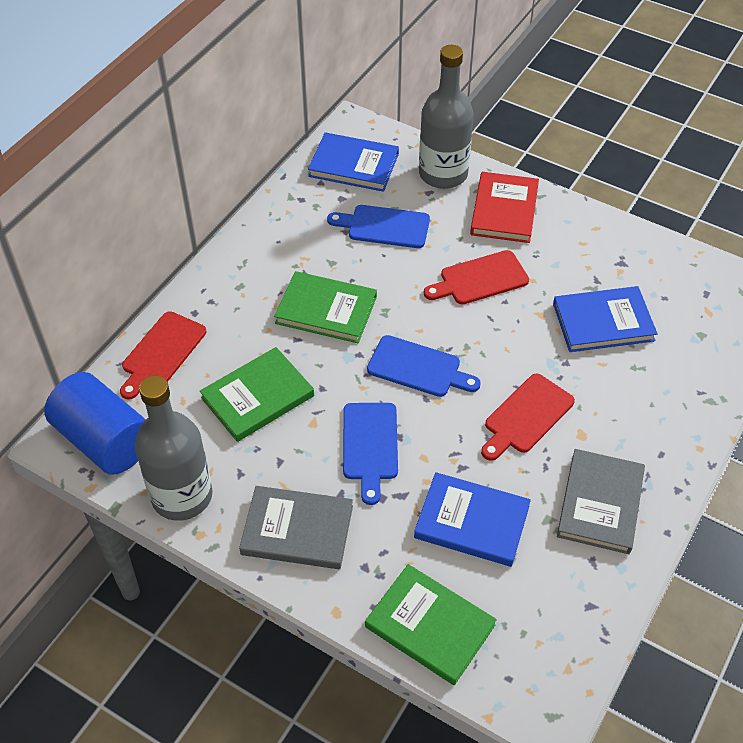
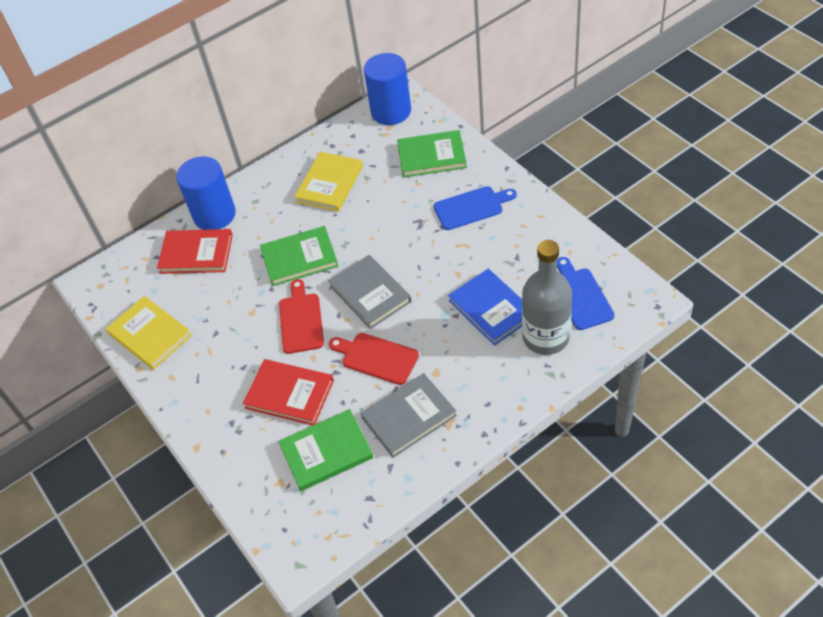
blue book: 3 -> 1
blue cutting board: 3 -> 2
blue cylinder: 1 -> 2
grey bottle: 2 -> 1
red book: 1 -> 2
red cutting board: 3 -> 2
yellow book: 0 -> 2

